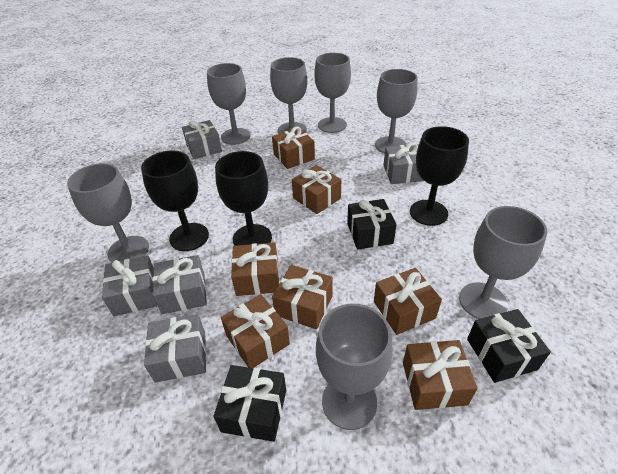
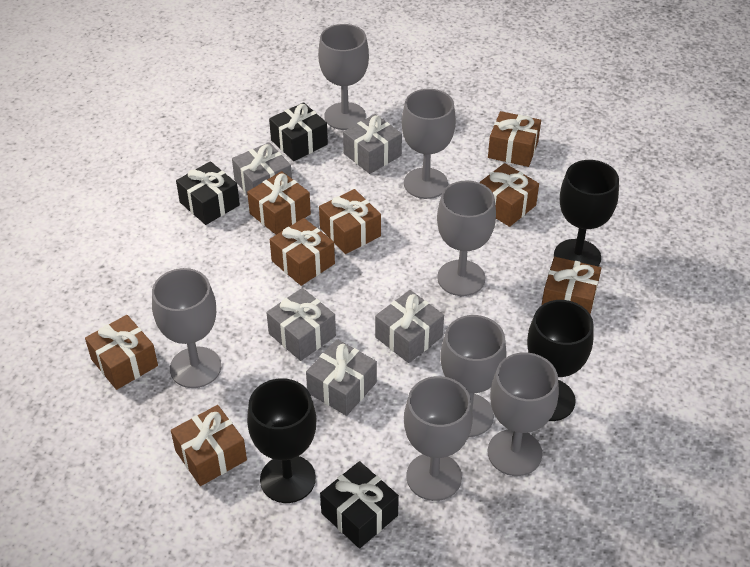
brown gift: 7 -> 8

